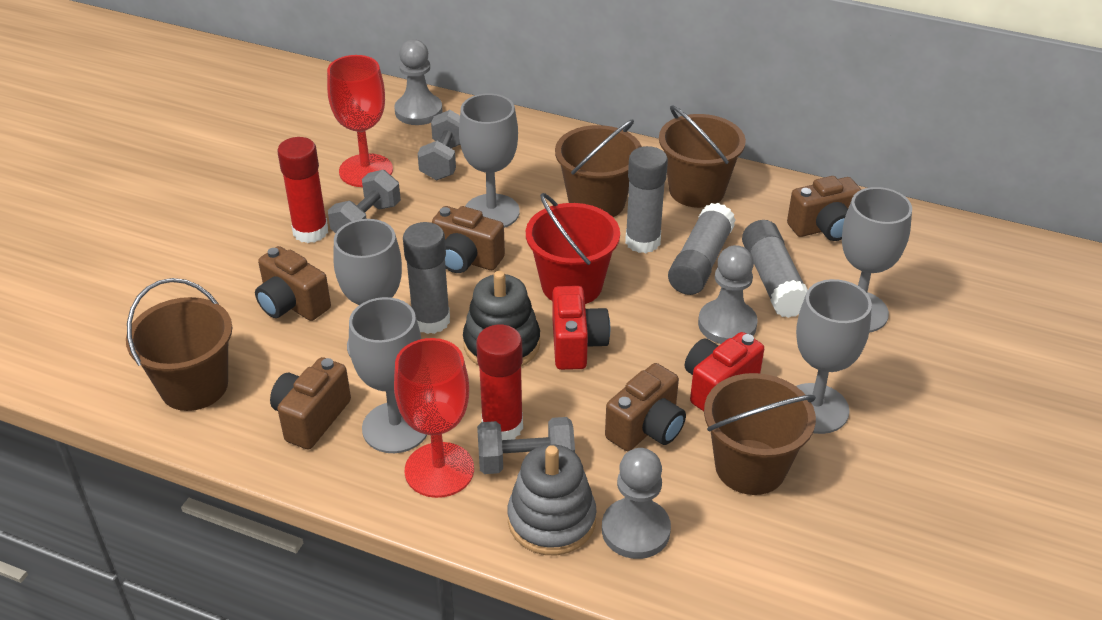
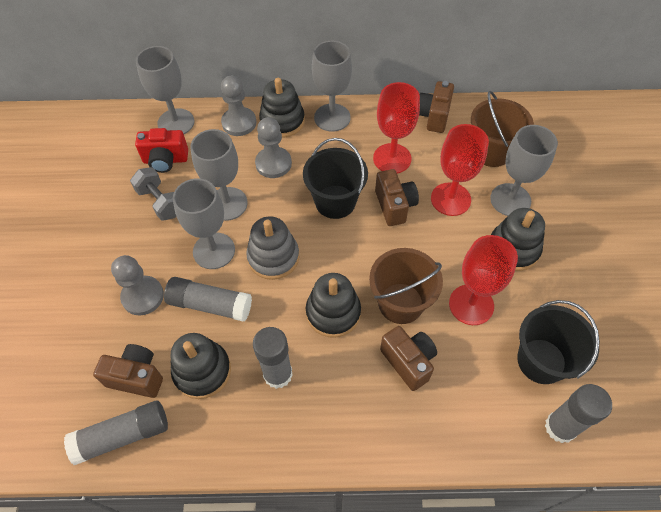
black bucket: 0 -> 2
black stacking toy: 1 -> 4
brown bucket: 4 -> 2
brown camera: 5 -> 4
grey dumbbell: 3 -> 1
red bucket: 1 -> 0
red camera: 2 -> 1
red glue stick: 2 -> 0
red goblet: 2 -> 3

